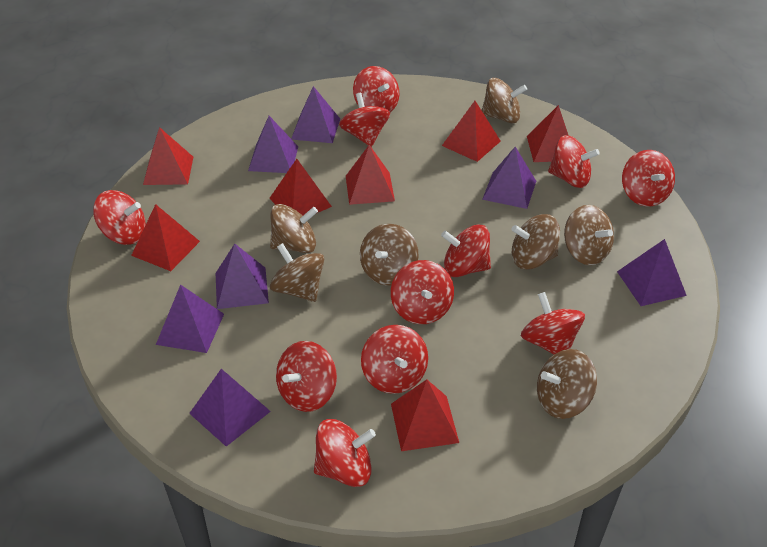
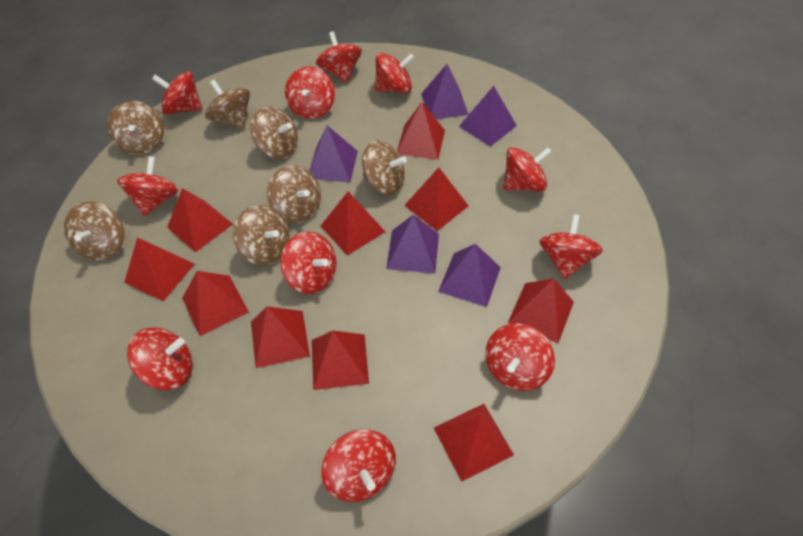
purple pyramid: 7 -> 5
red pyramid: 7 -> 10

